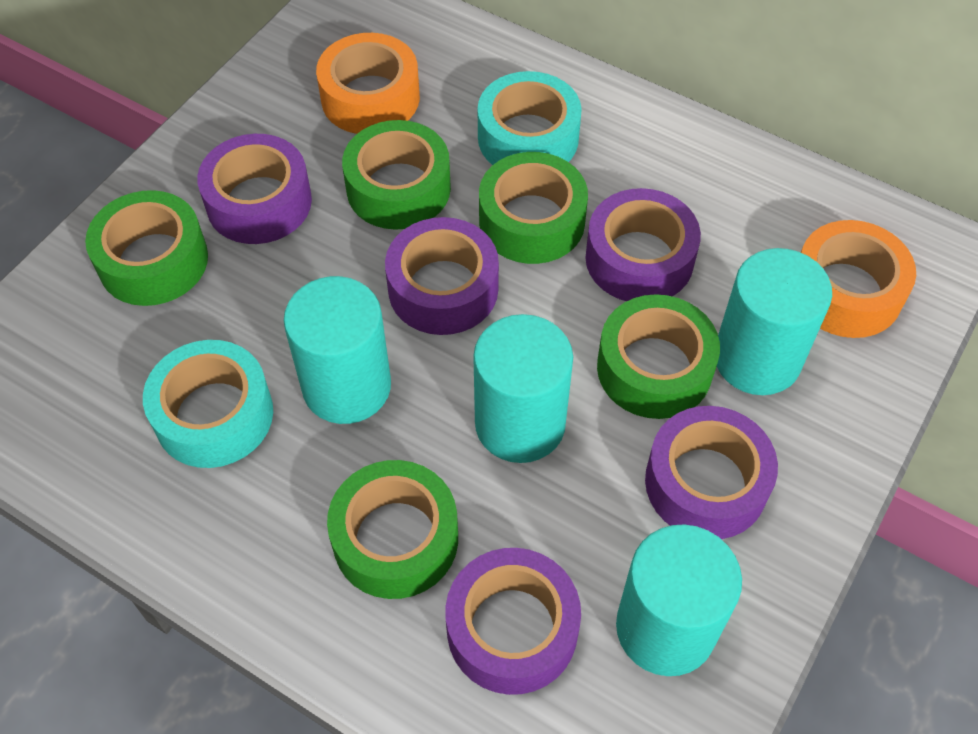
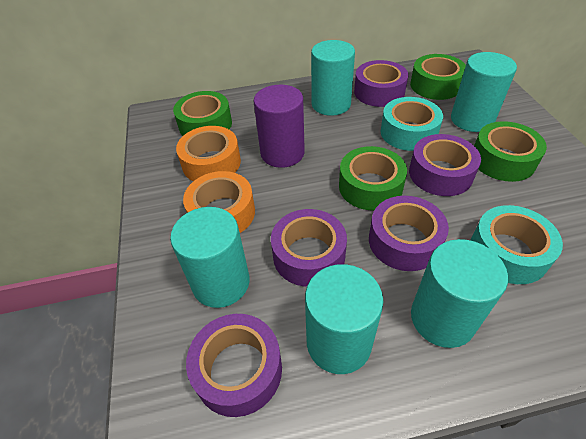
green tape: 5 -> 4
purple cylinder: 0 -> 1
turquoise cylinder: 4 -> 5

